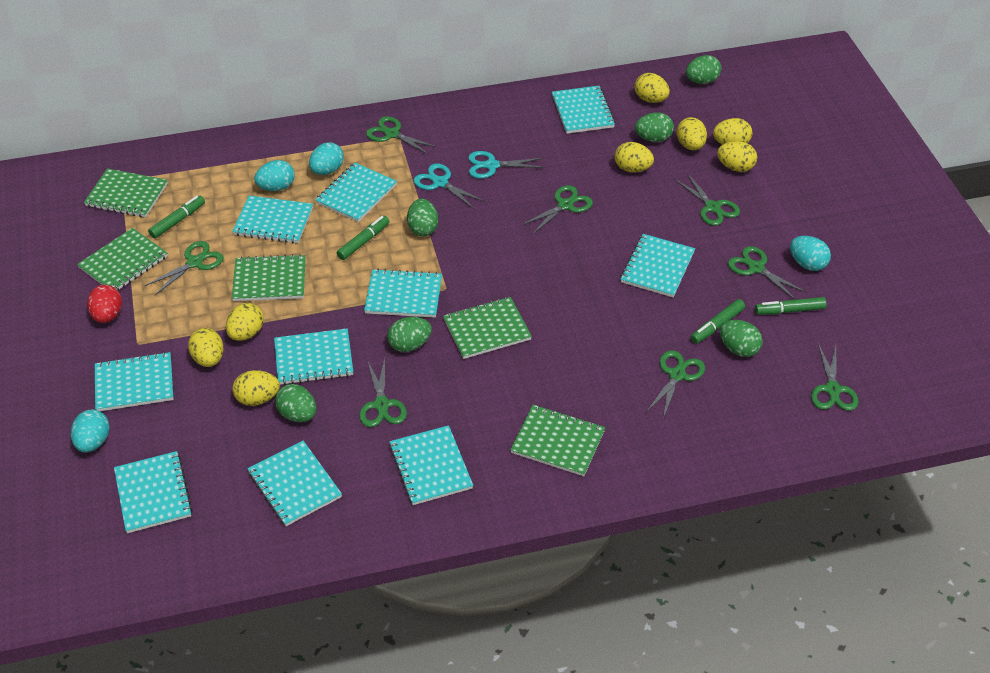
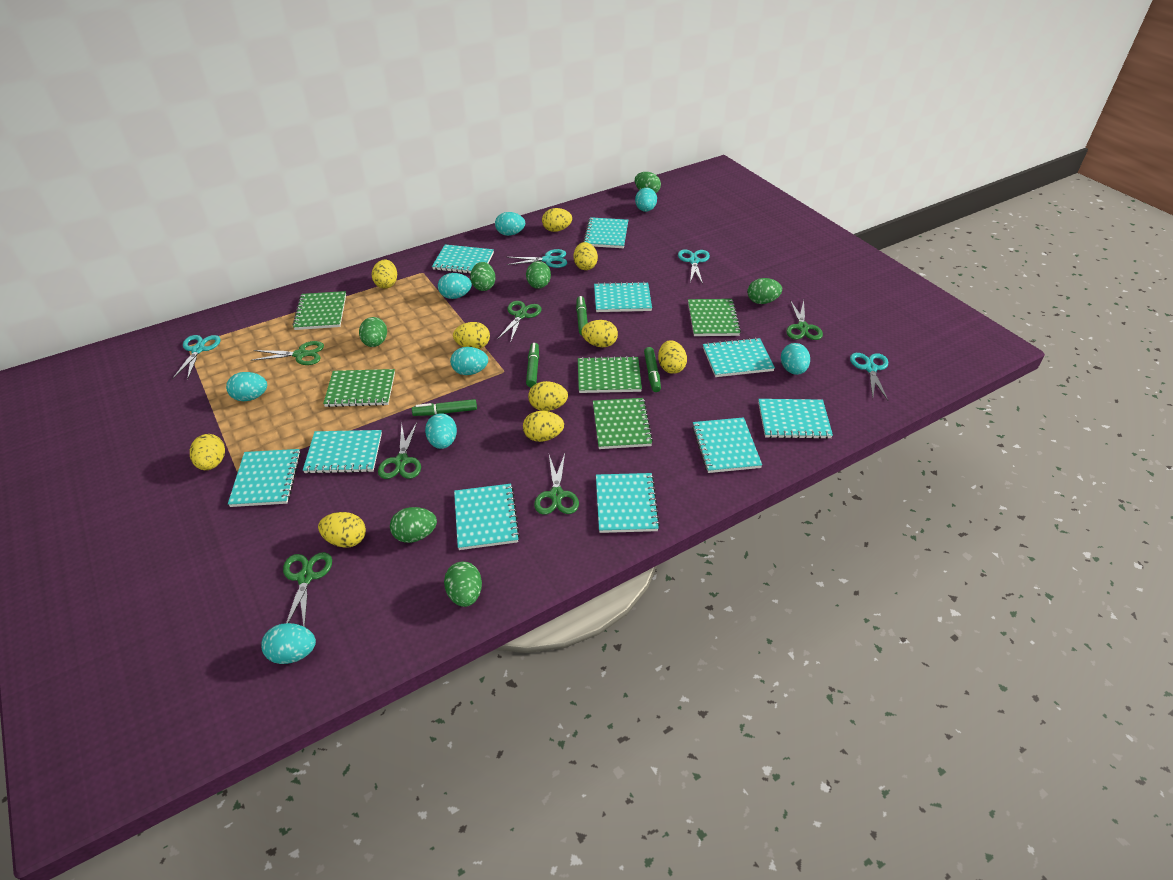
green egg: 6 -> 7
green scissors: 8 -> 6
red egg: 1 -> 0
turquoise egg: 4 -> 8
turquoise scissors: 2 -> 4
yellow egg: 8 -> 10

